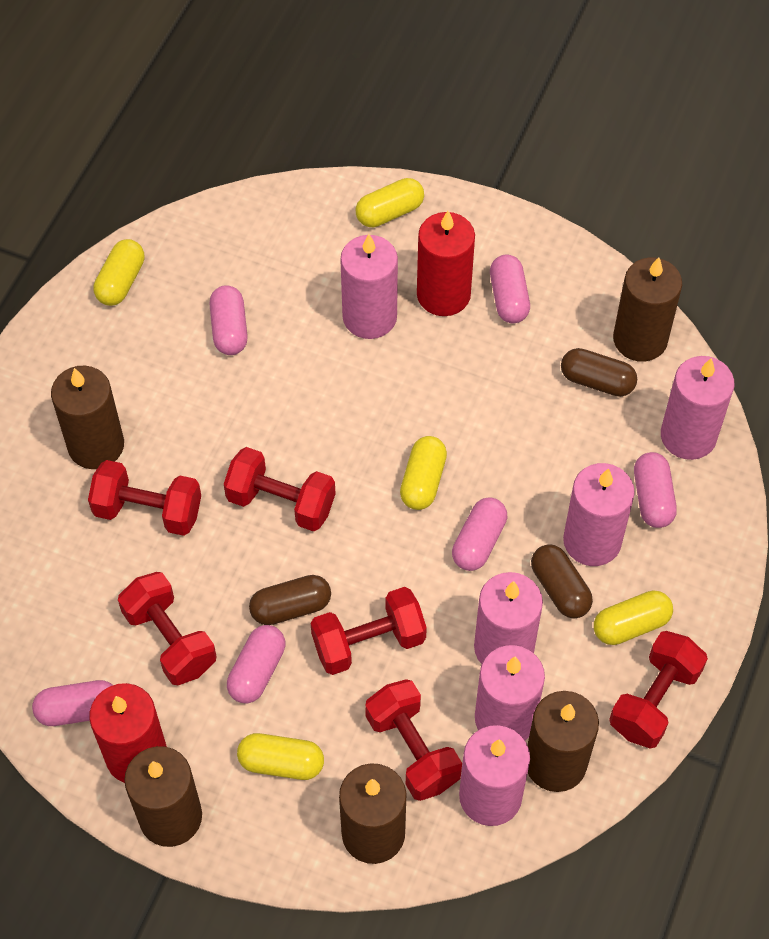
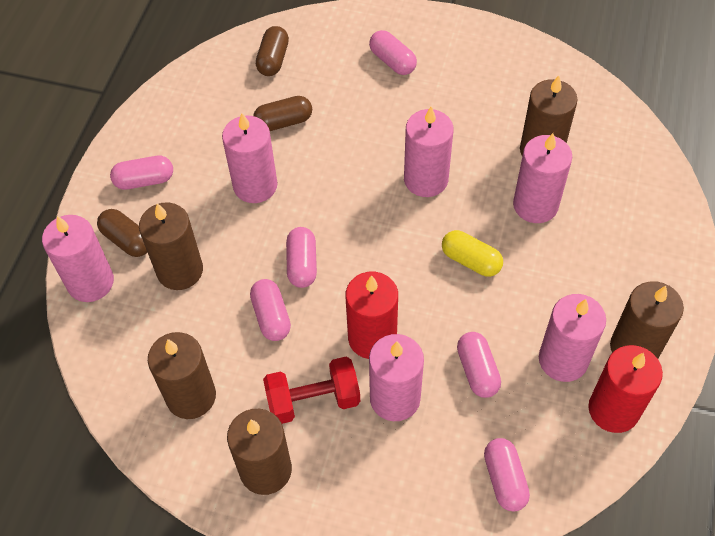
red dumbbell: 6 -> 1
yellow capsule: 5 -> 1

